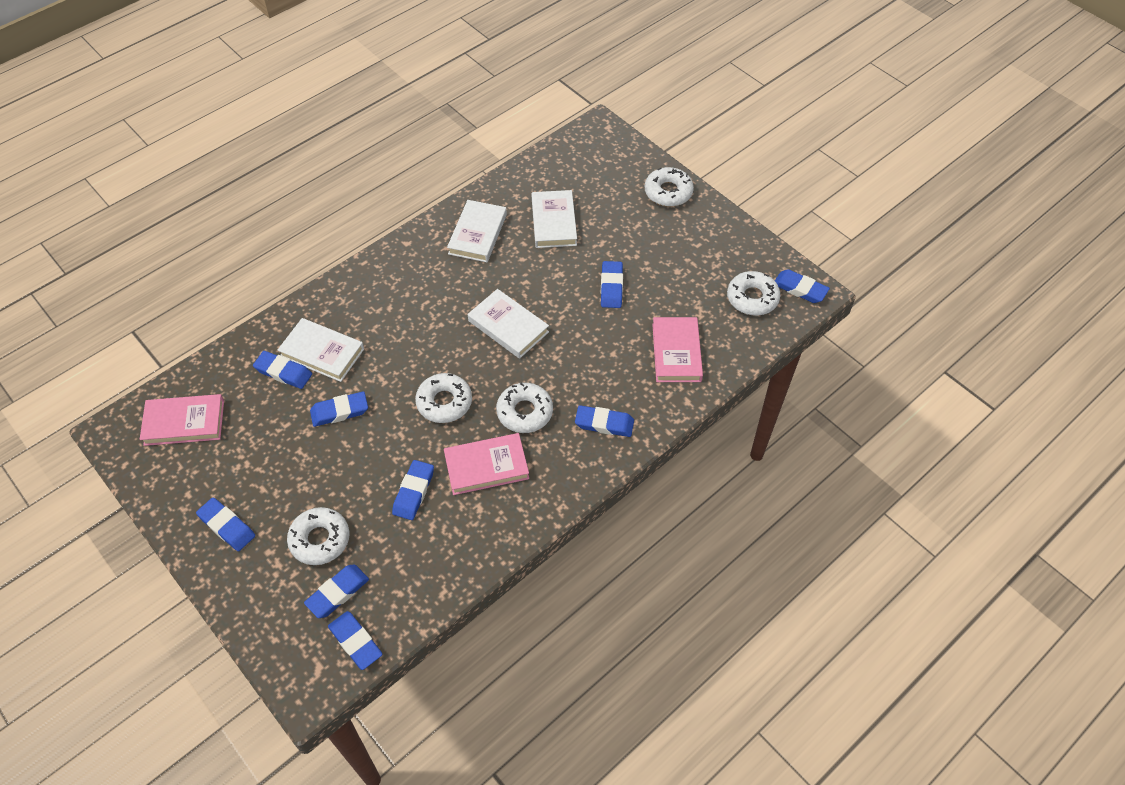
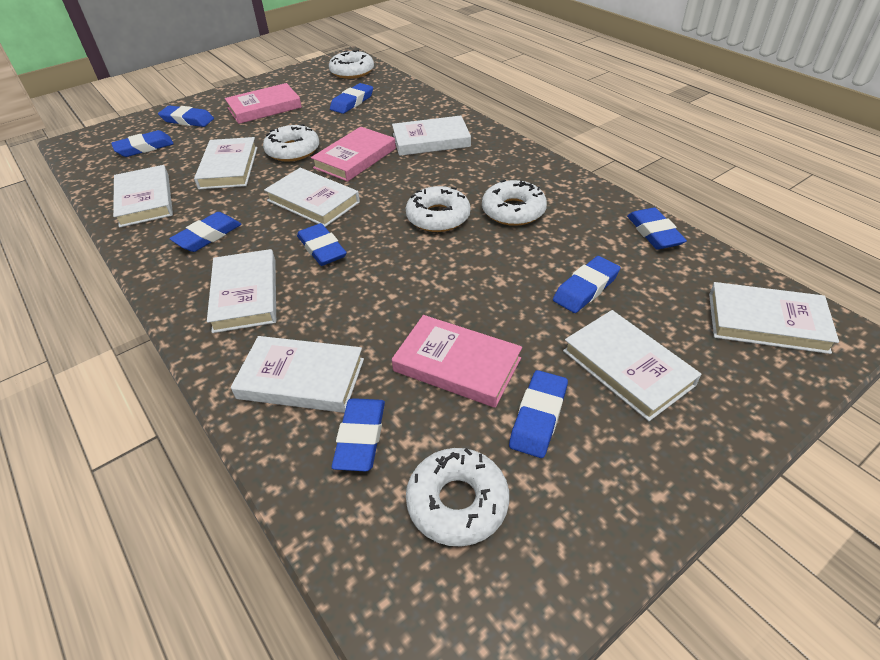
white book: 4 -> 8

